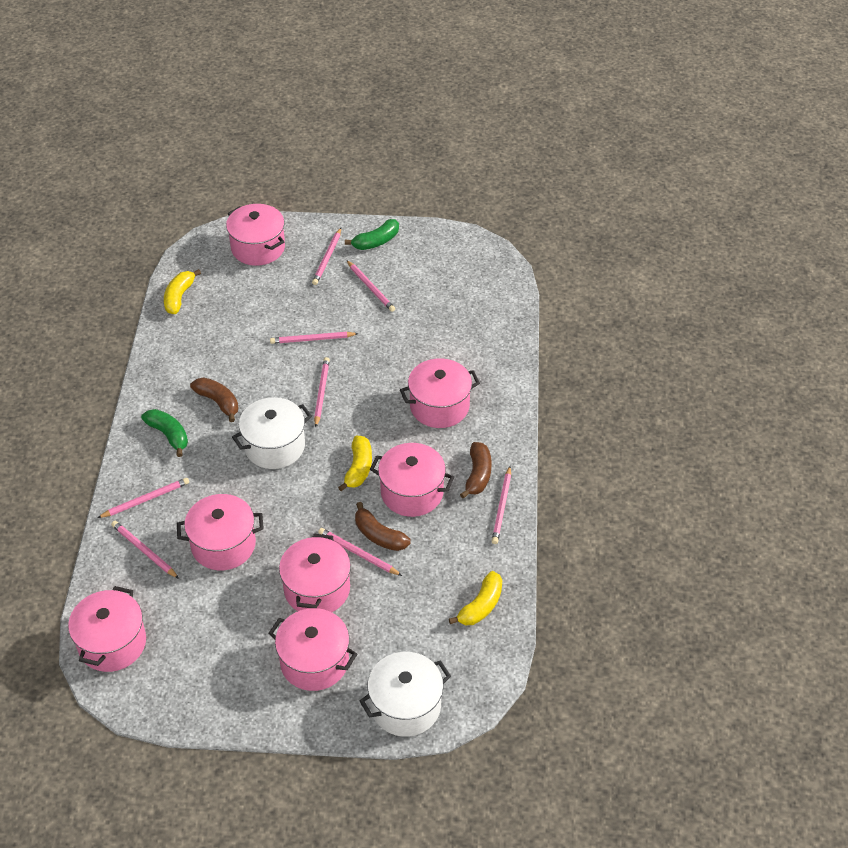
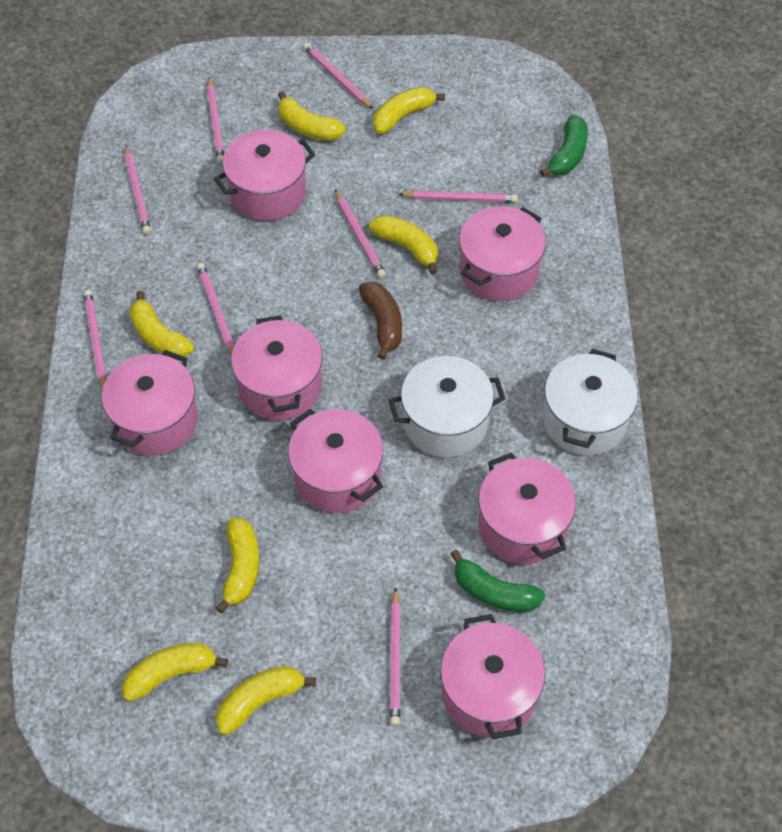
brown banana: 3 -> 1
yellow banana: 3 -> 7

